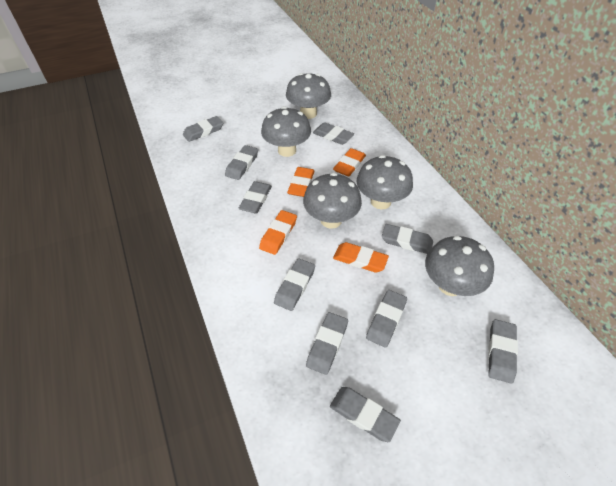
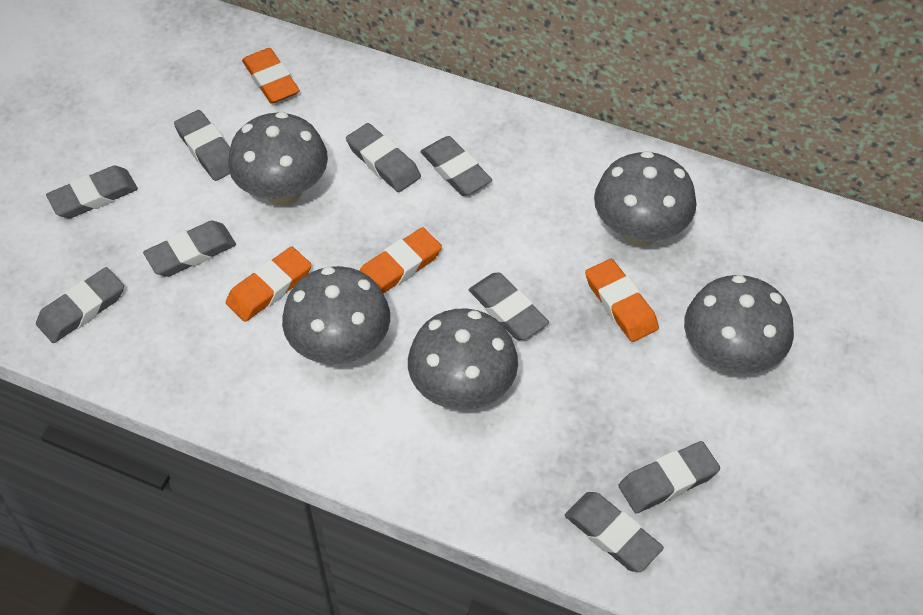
grey eraser: 10 -> 9

